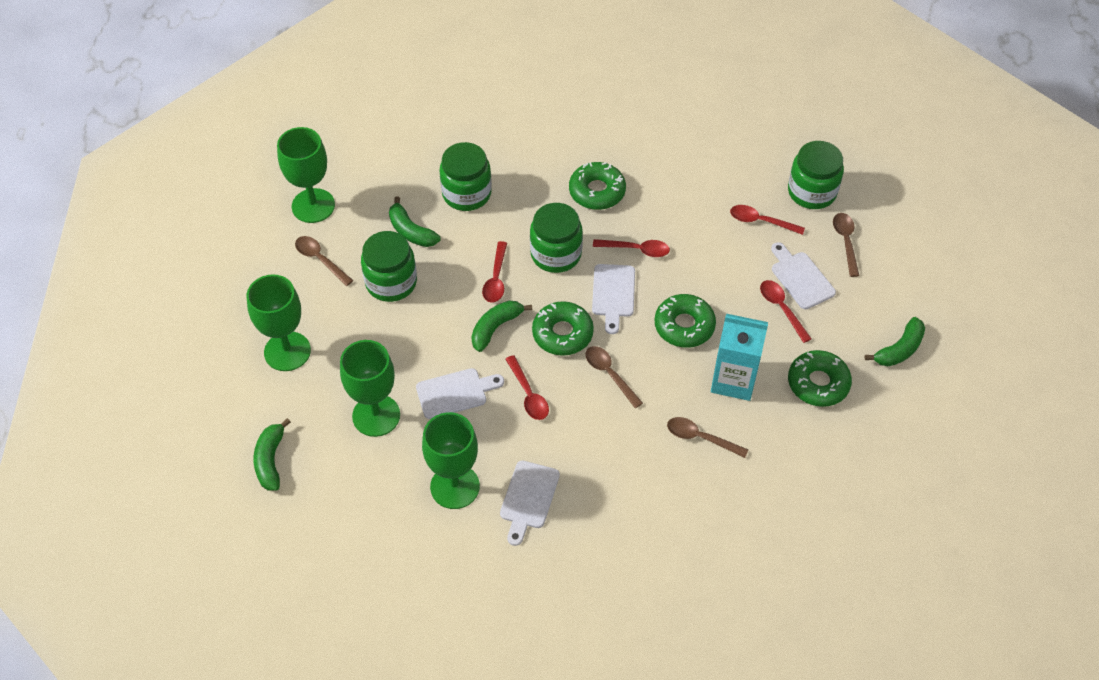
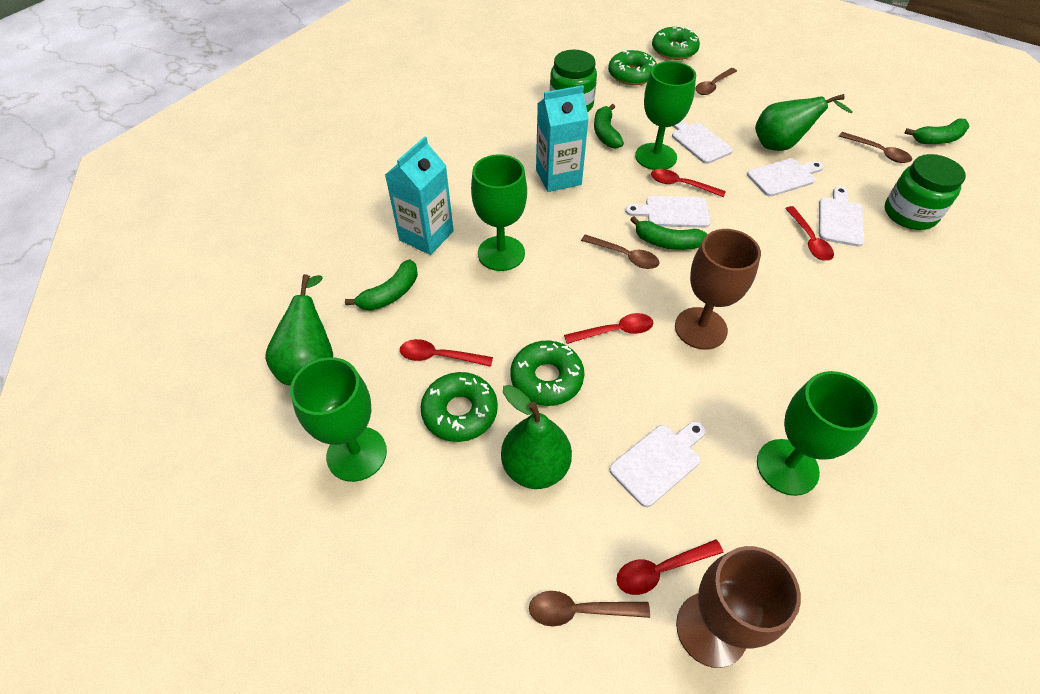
brown goblet: 0 -> 2
green jar: 4 -> 2
green pear: 0 -> 3
turquoise carton: 1 -> 2
white cutting board: 4 -> 5

